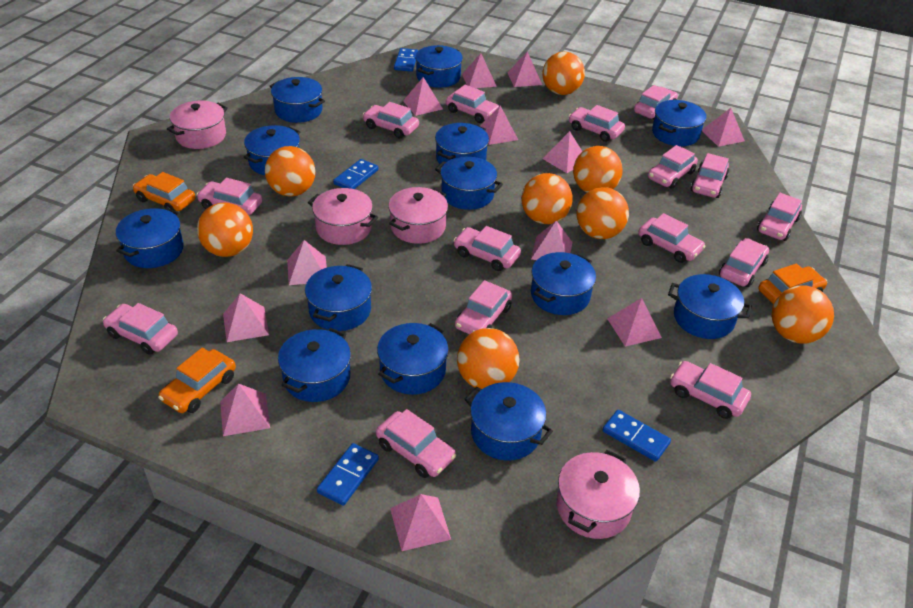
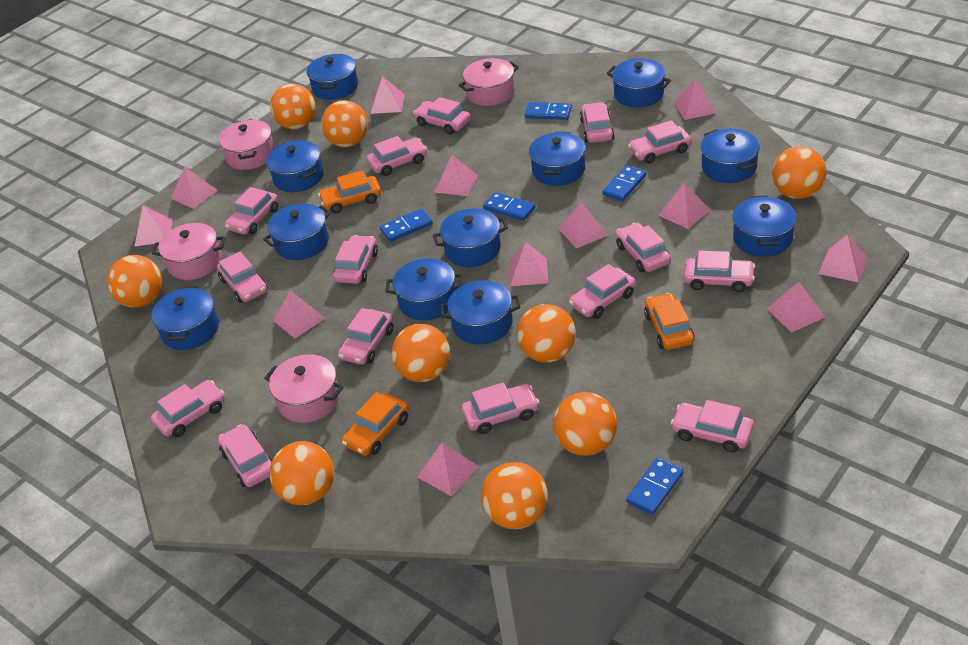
blue domino: 4 -> 5
blue pot: 13 -> 11
orange ball: 8 -> 9

